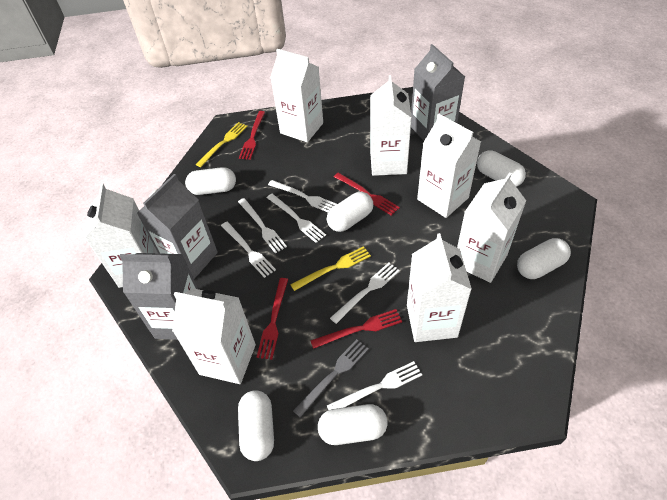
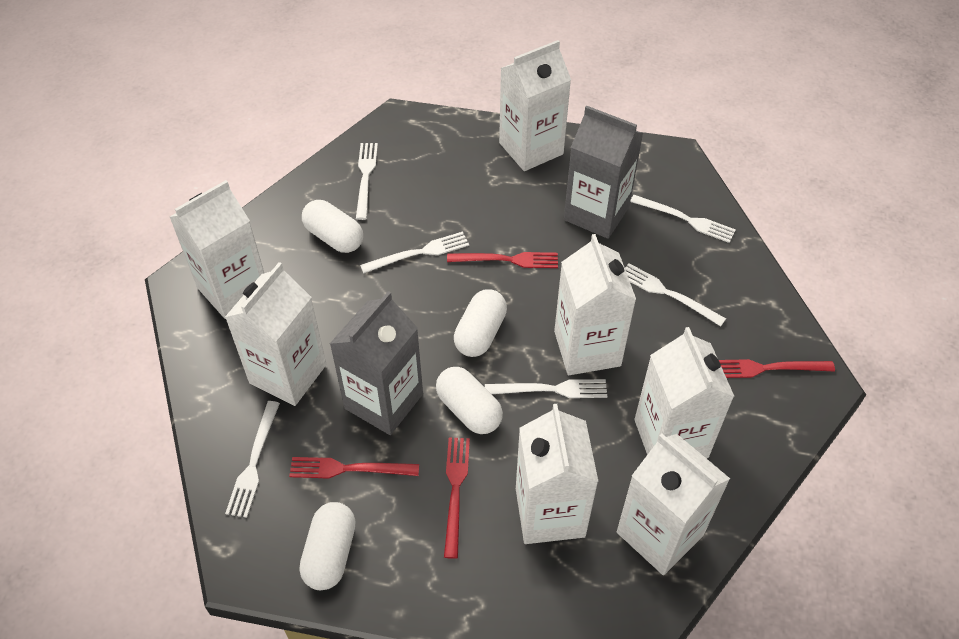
grey carton: 3 -> 2
grey fork: 1 -> 0
white capsule: 6 -> 4
yellow fork: 2 -> 0

